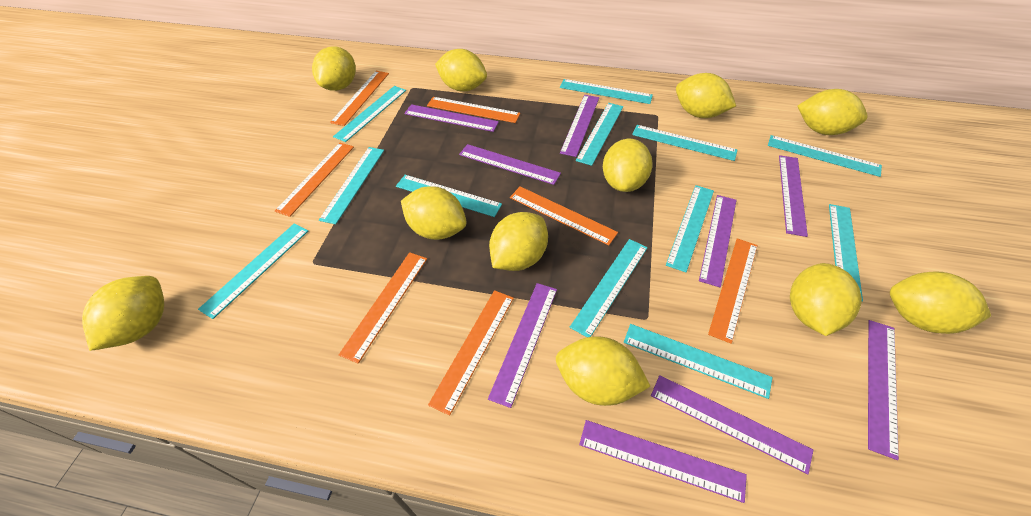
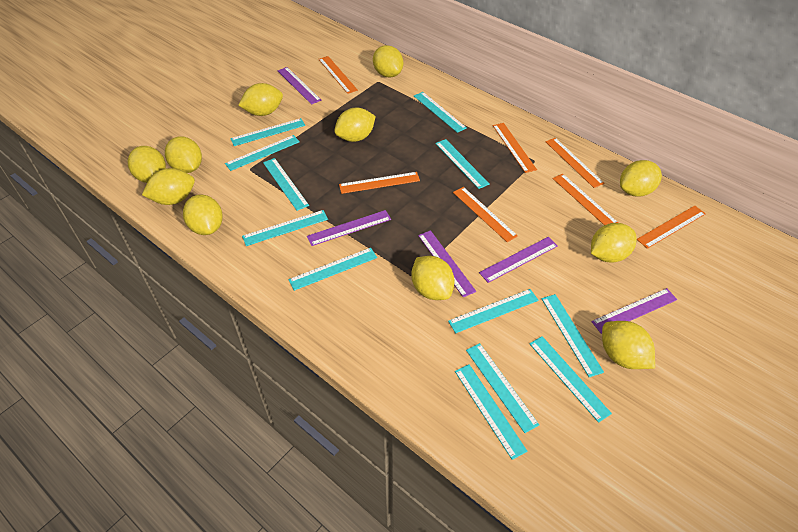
purple ruler: 9 -> 5

